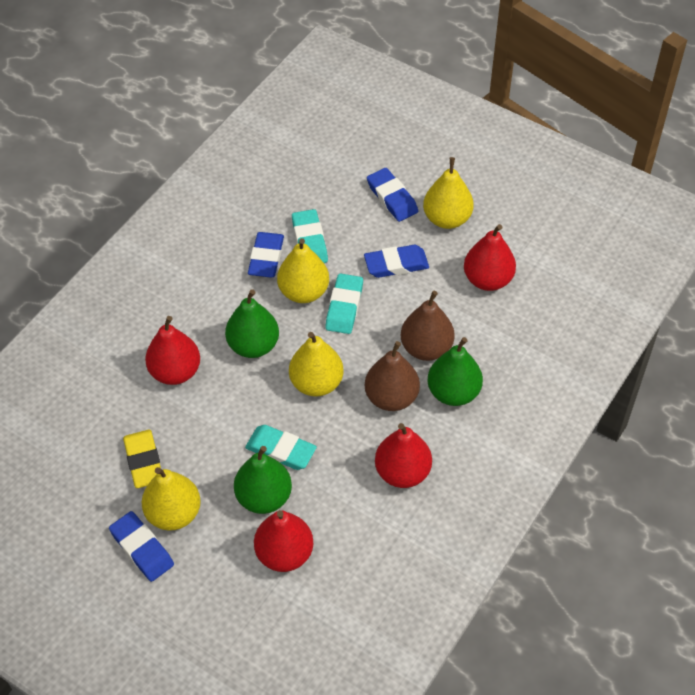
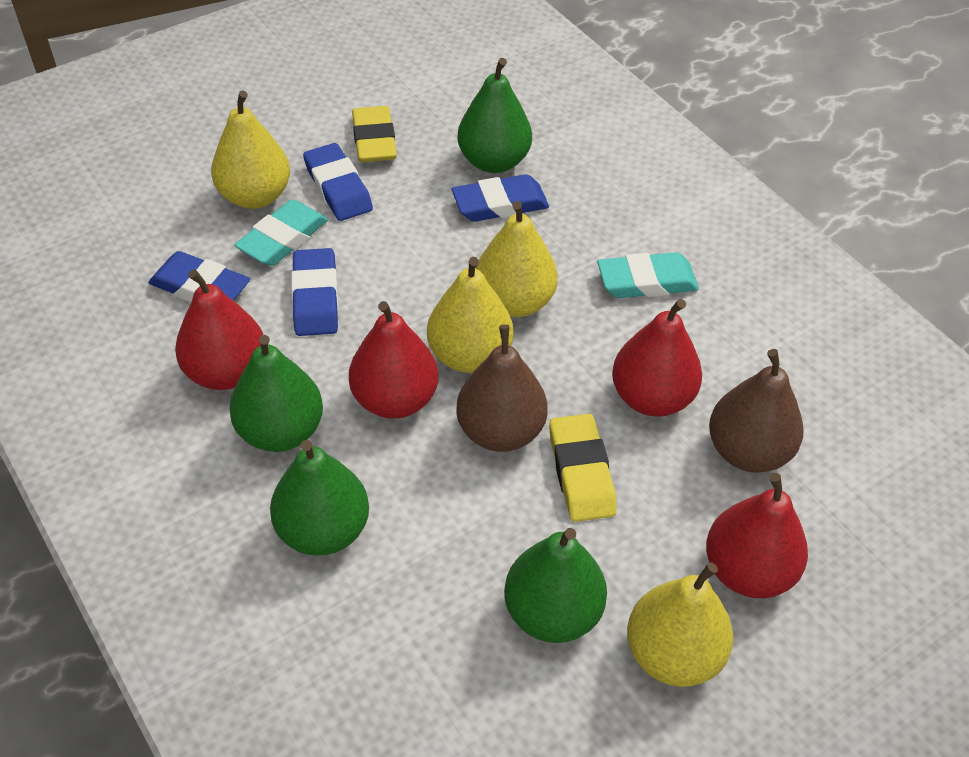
green pear: 3 -> 4
turquoise eraser: 3 -> 2
yellow eraser: 1 -> 2

